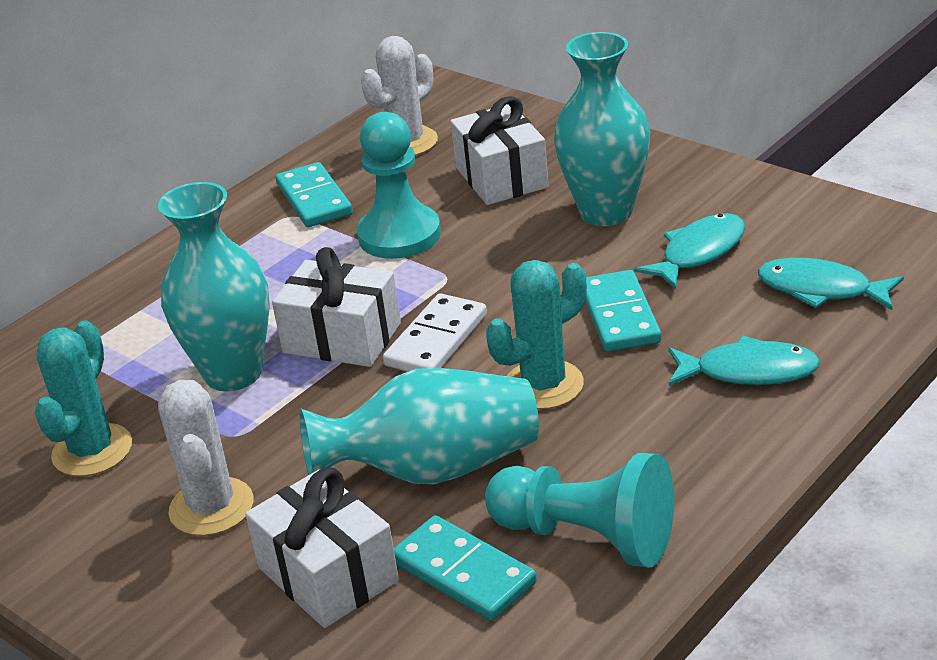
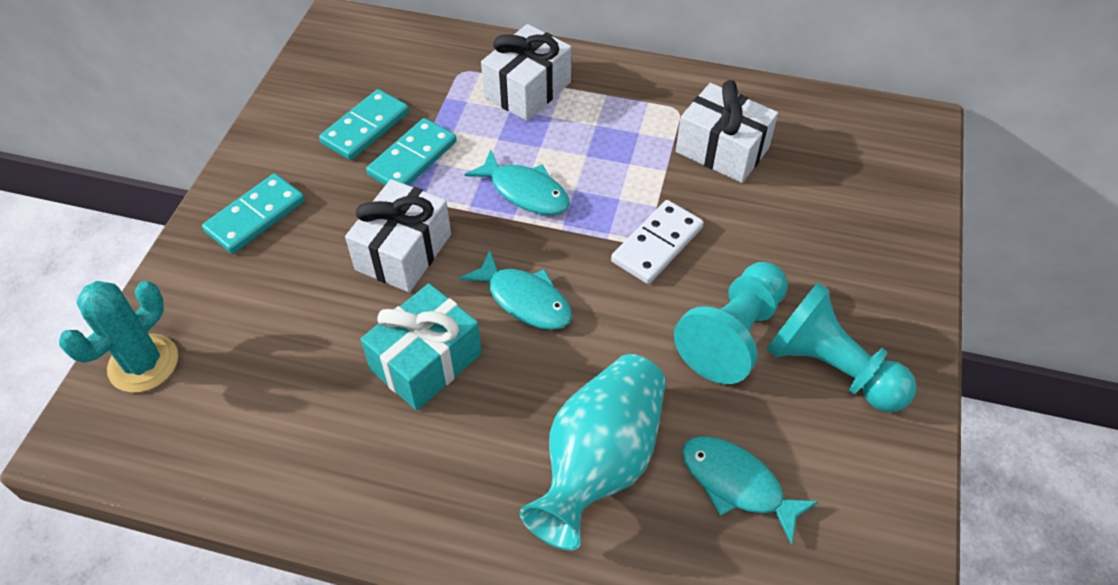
turquoise cactus: 2 -> 1
turquoise gift: 0 -> 1
turquoise vase: 3 -> 1
white cactus: 2 -> 0

